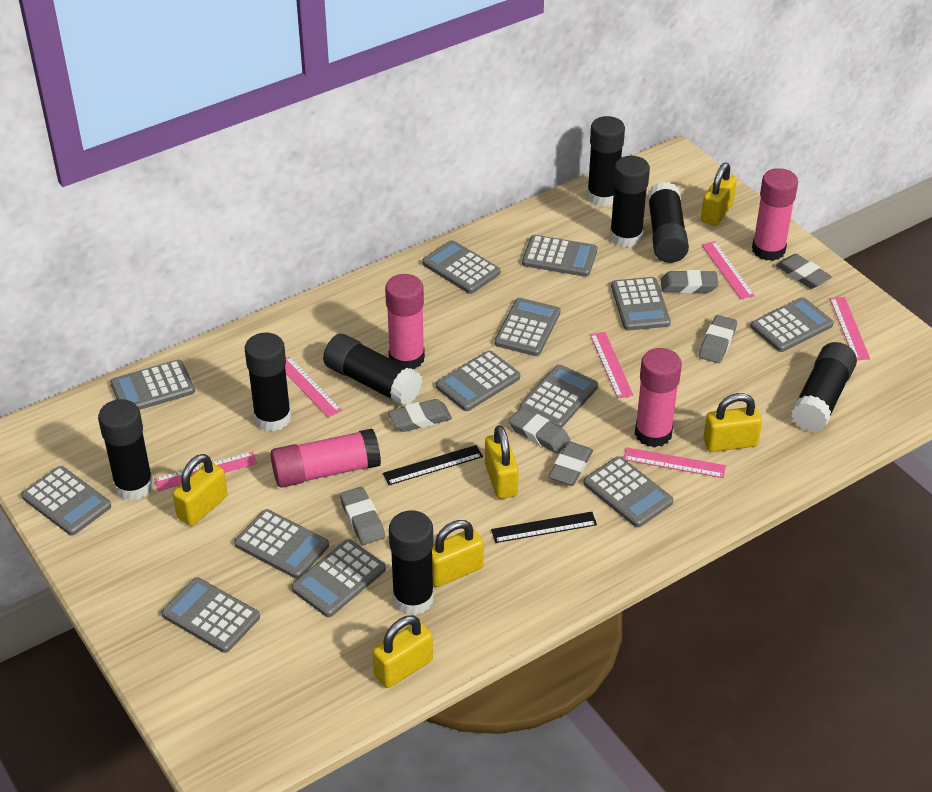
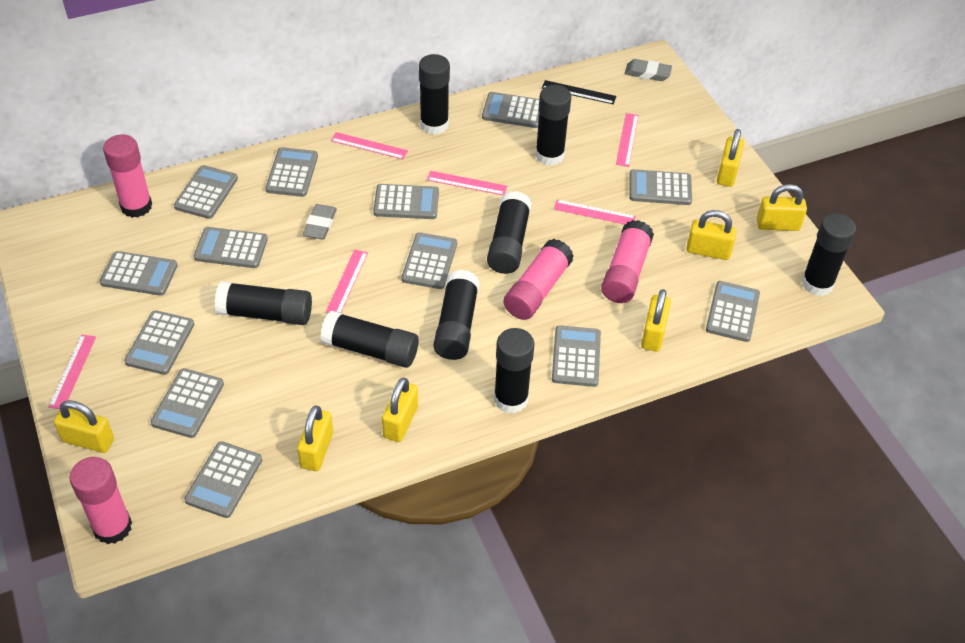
black ruler: 2 -> 1
grey eraser: 7 -> 2
yellow padlock: 6 -> 7

